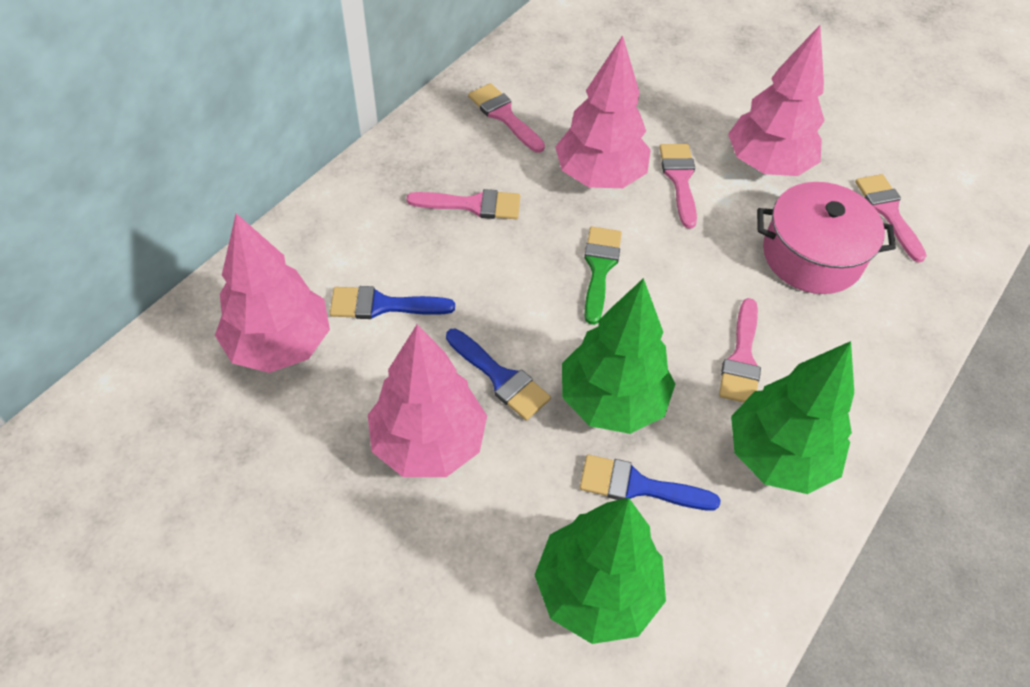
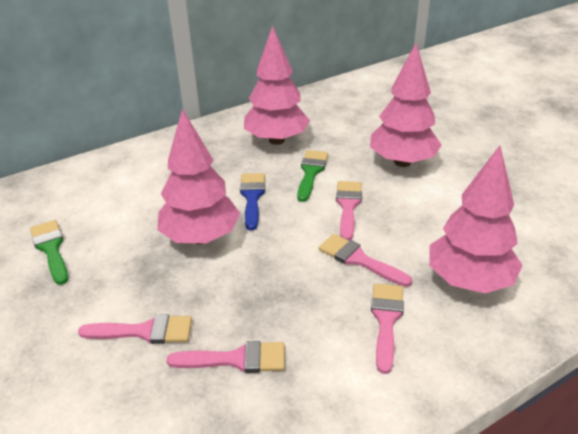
blue brush: 3 -> 1
green brush: 1 -> 2
green tree: 3 -> 0
pink pot: 1 -> 0

